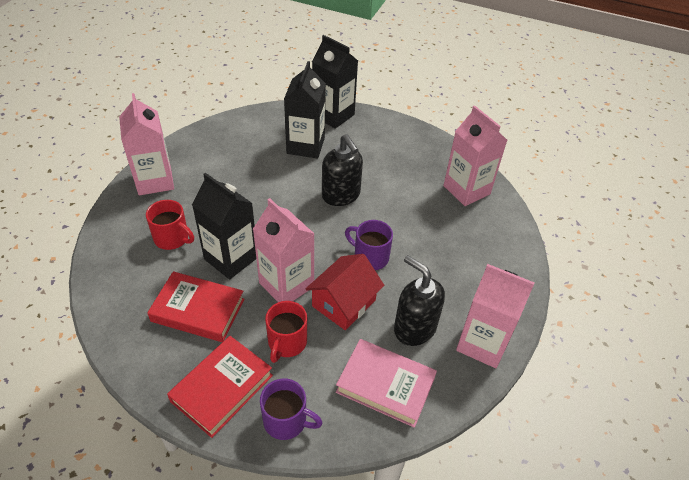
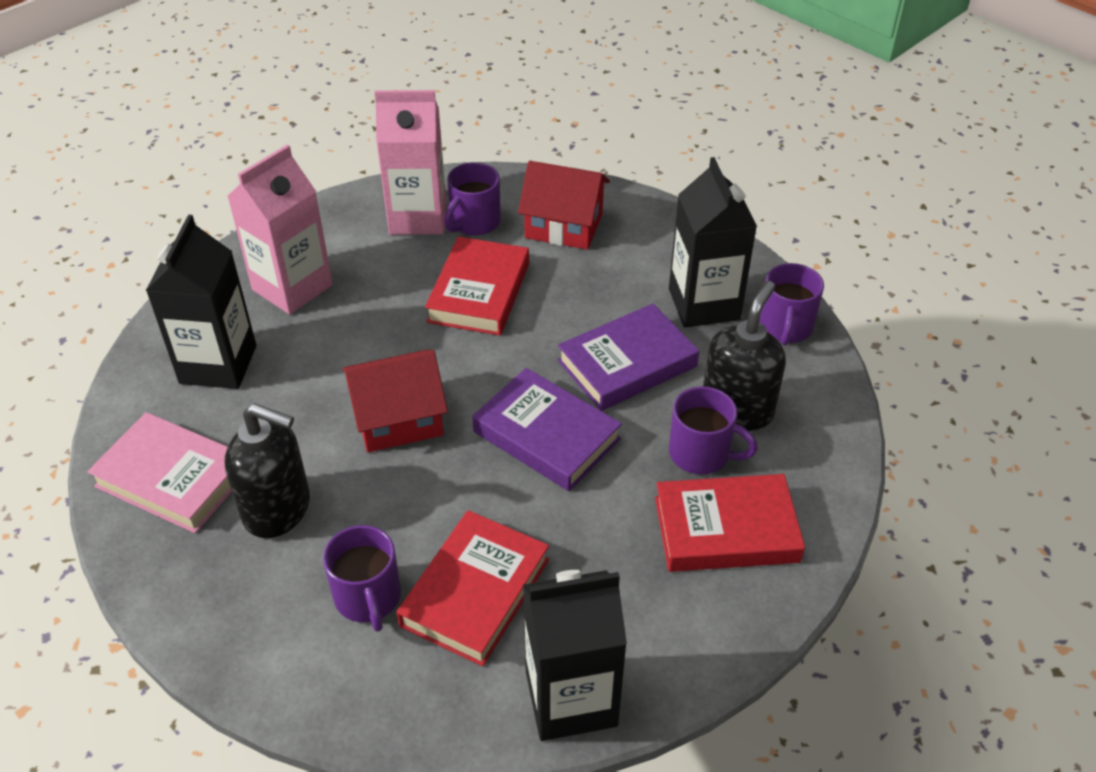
pink carton: 4 -> 2
purple book: 0 -> 2
purple mug: 2 -> 4
red book: 2 -> 3
red house: 1 -> 2
red mug: 2 -> 0

